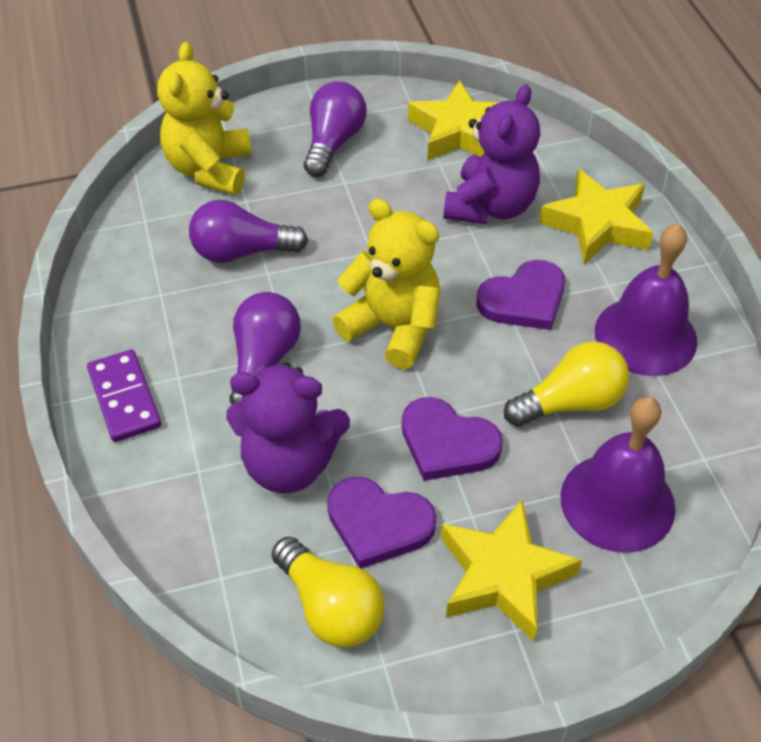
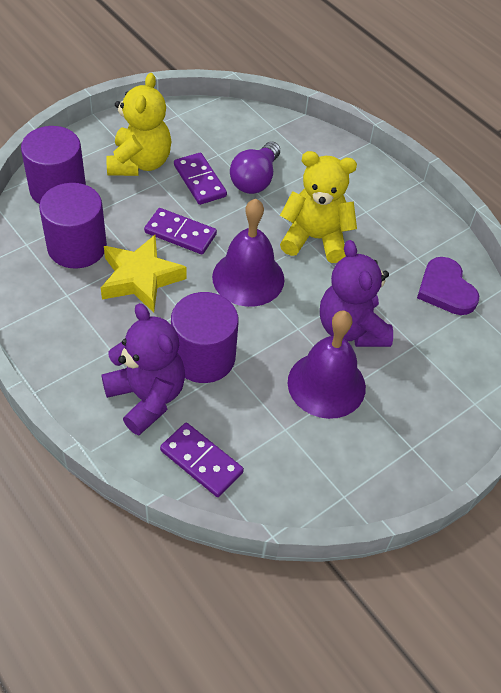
purple cylinder: 0 -> 3
purple domino: 1 -> 3
purple heart: 3 -> 1
purple light bulb: 3 -> 1
yellow light bulb: 2 -> 0
yellow star: 3 -> 1

